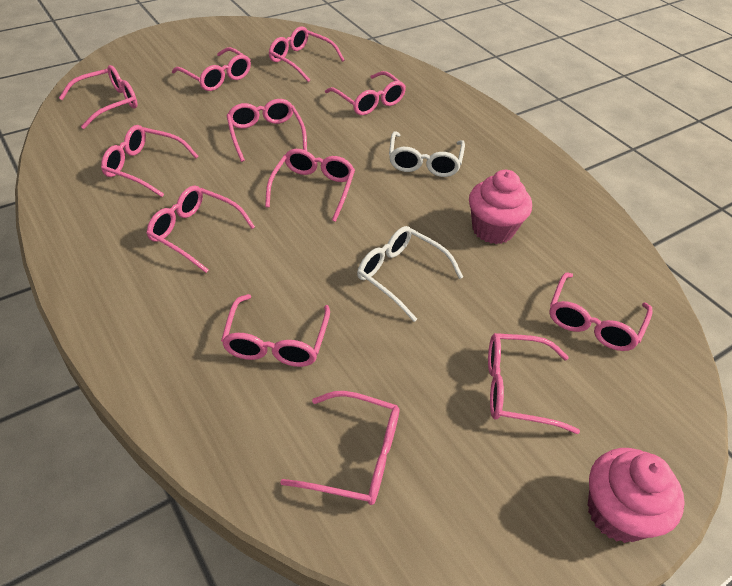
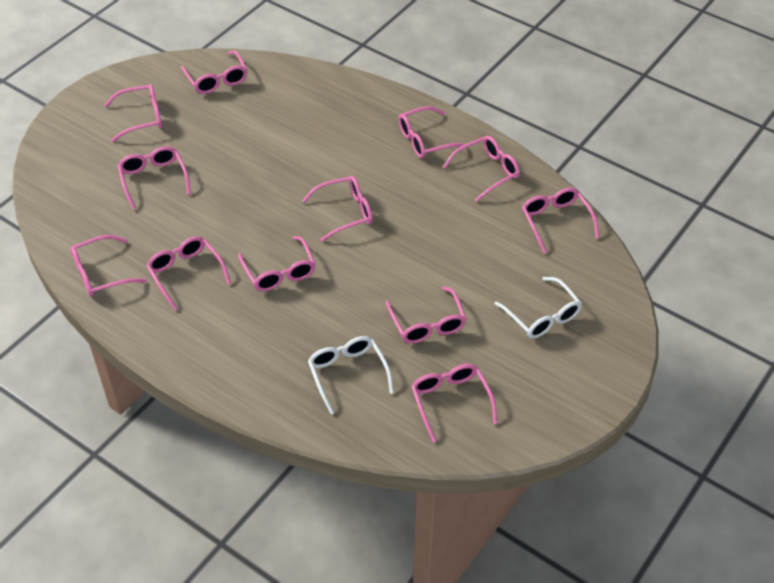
pink cupcake: 2 -> 0

